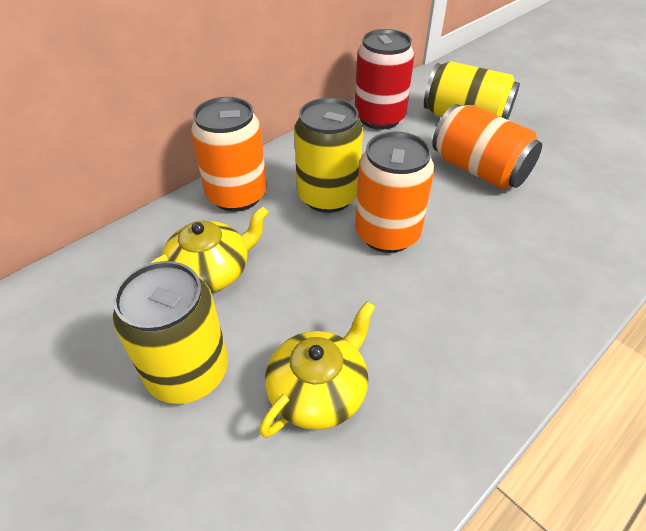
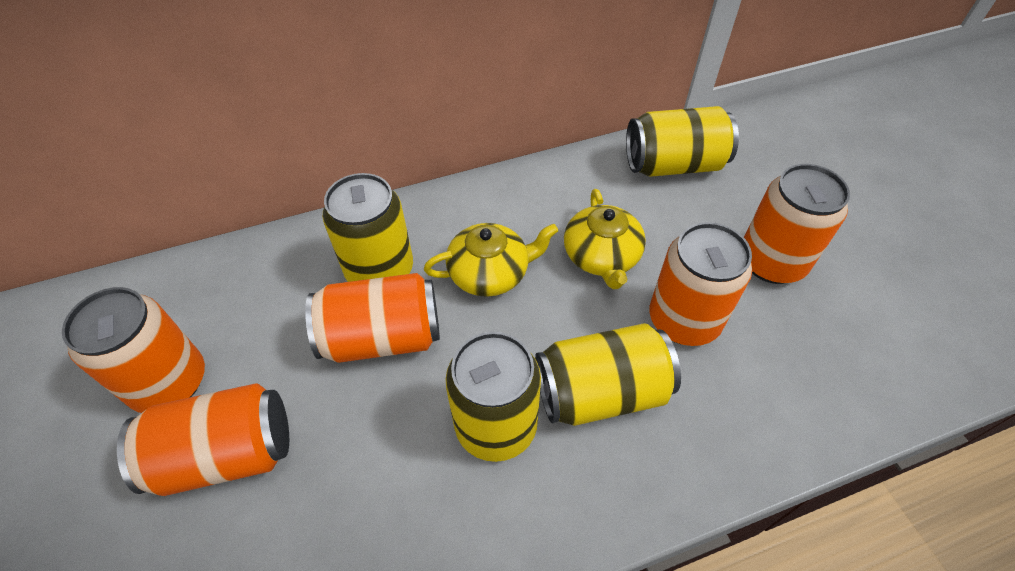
orange can: 3 -> 5
red can: 1 -> 0
yellow can: 3 -> 4

